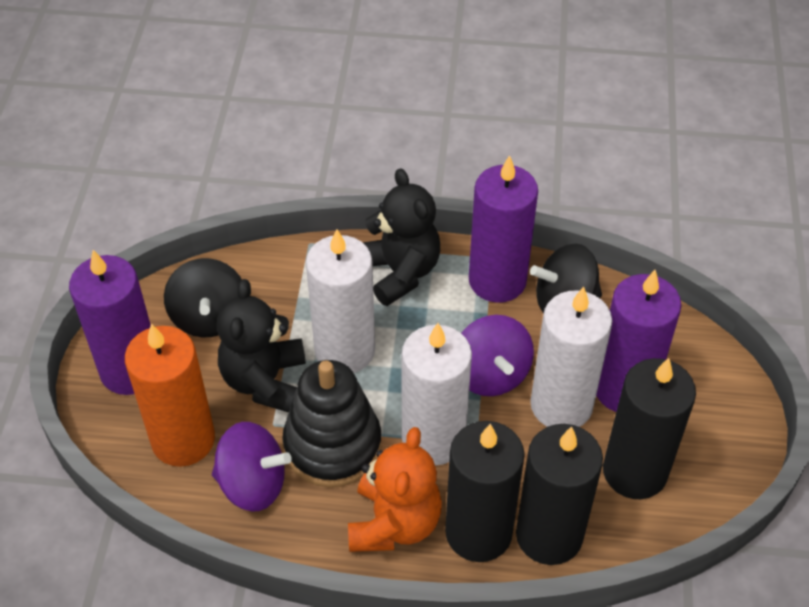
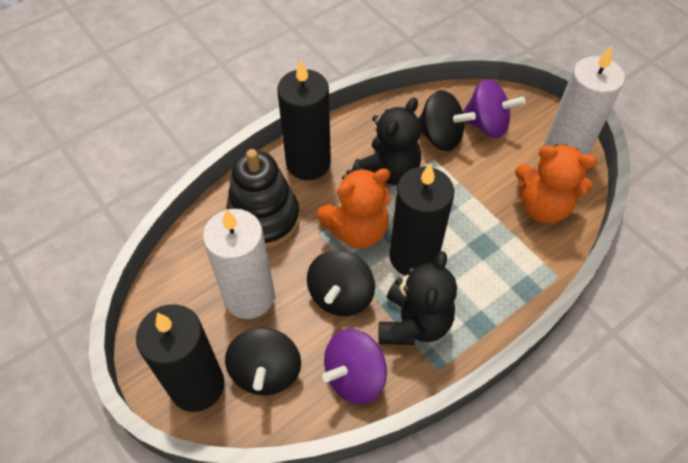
black spinning top: 2 -> 3
orange candle: 1 -> 0
orange teddy bear: 1 -> 2
purple candle: 3 -> 0
white candle: 3 -> 2

